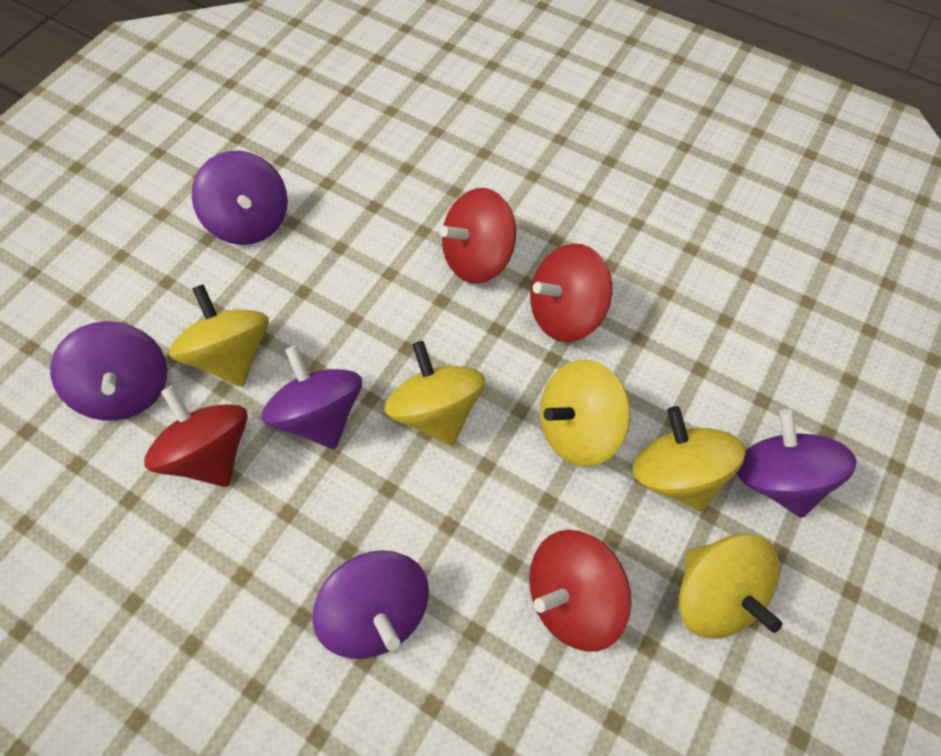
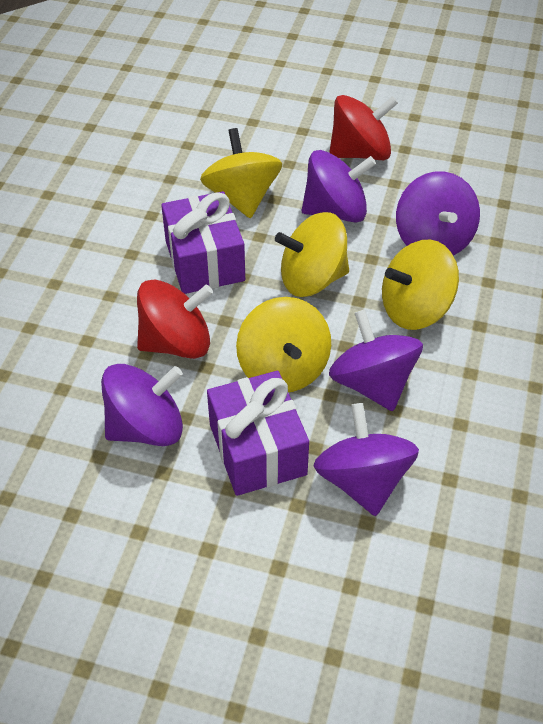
purple gift: 0 -> 2
red spinning top: 4 -> 2
yellow spinning top: 5 -> 4

